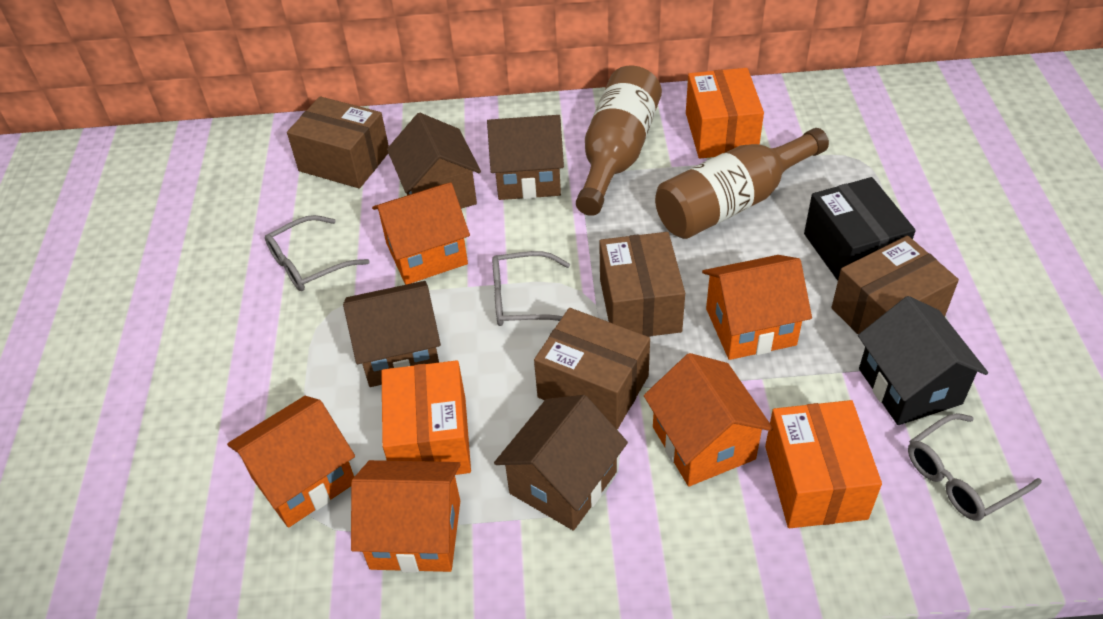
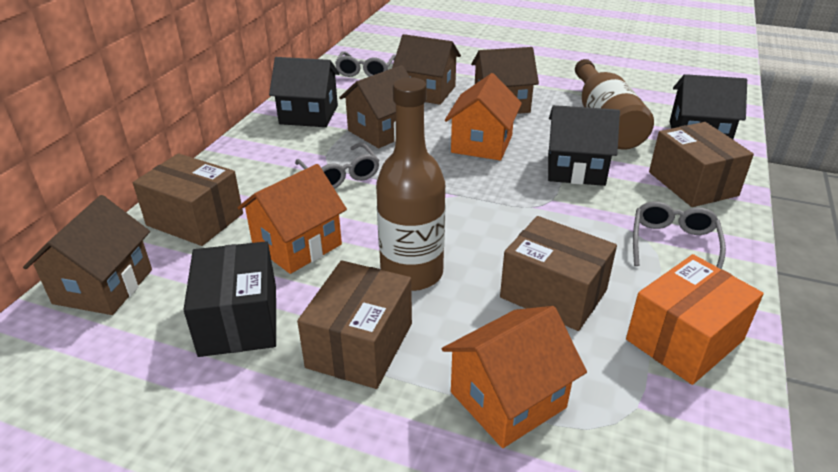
black house: 1 -> 3
orange box: 3 -> 1
orange house: 5 -> 3

